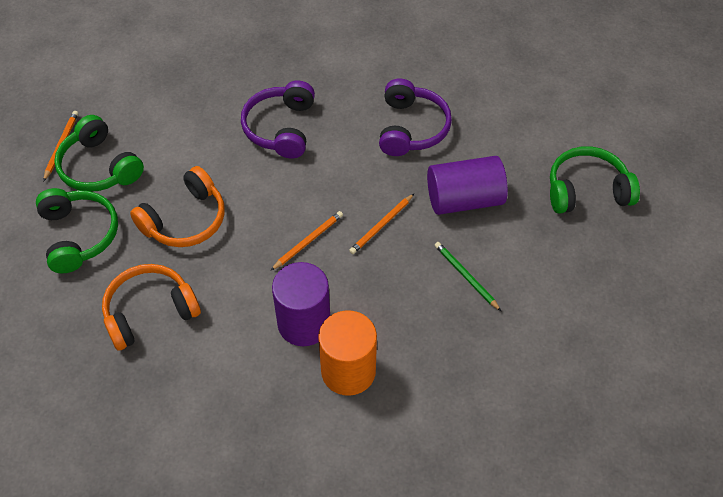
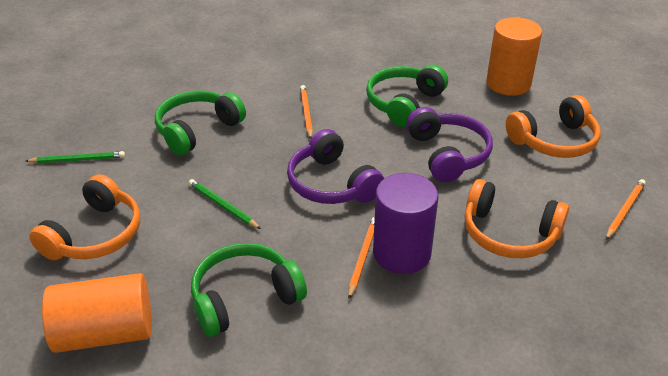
green pencil: 1 -> 2
orange cylinder: 1 -> 2
orange headphones: 2 -> 3
purple cylinder: 2 -> 1

